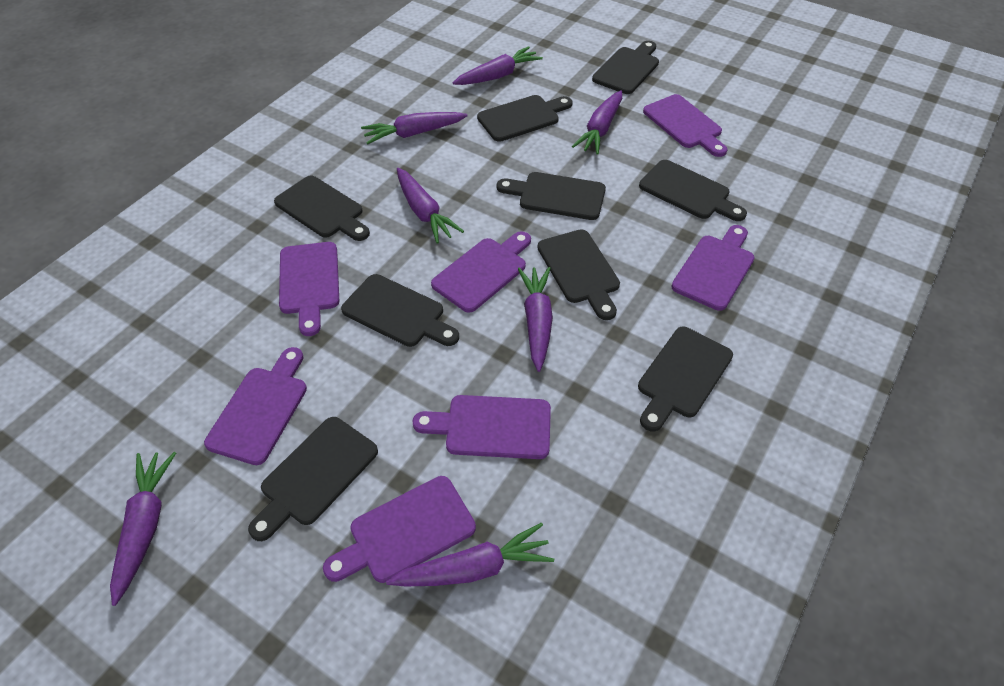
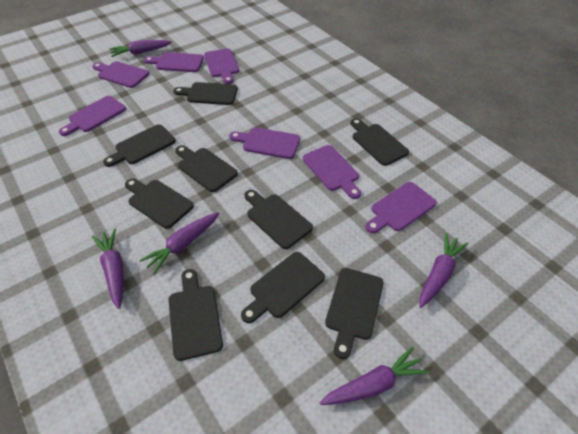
purple carrot: 7 -> 5

